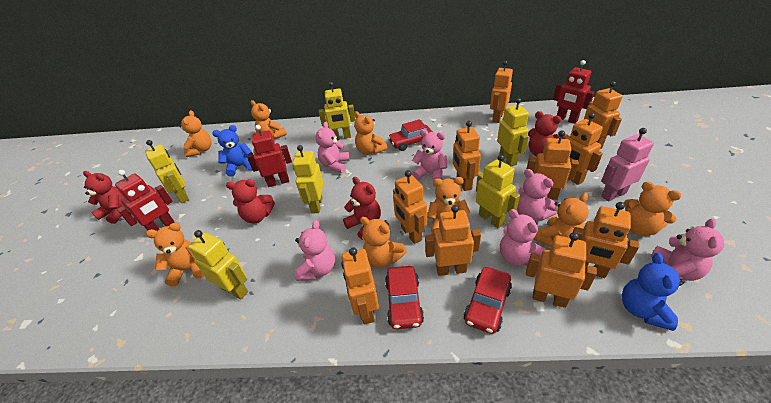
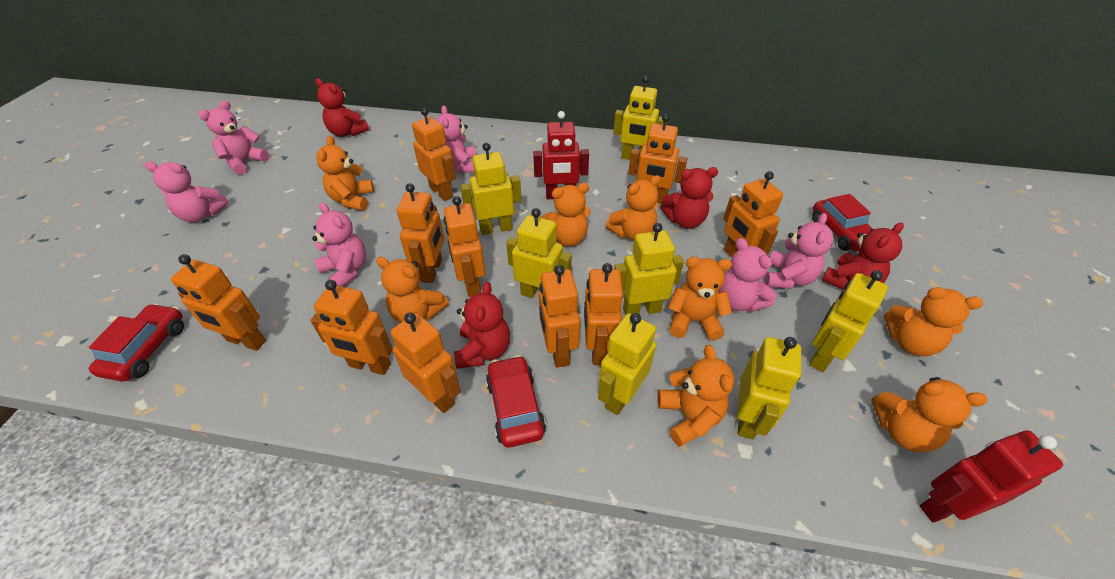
blue teddy bear: 2 -> 0
pink robot: 1 -> 0
red robot: 3 -> 2
yellow robot: 6 -> 7

